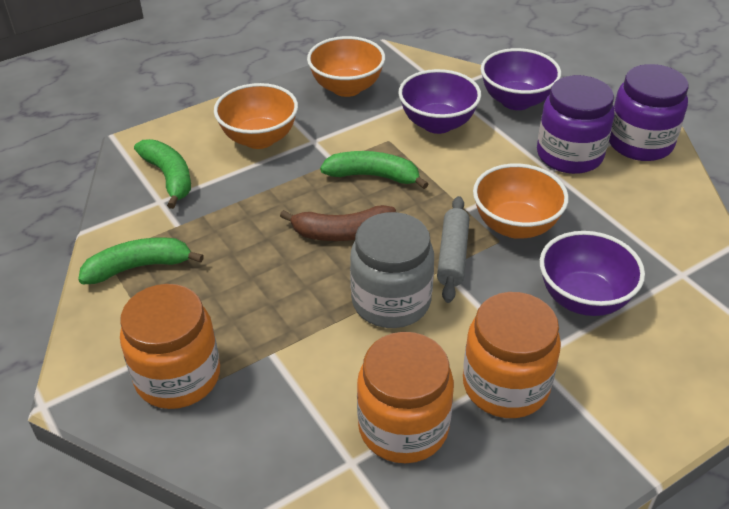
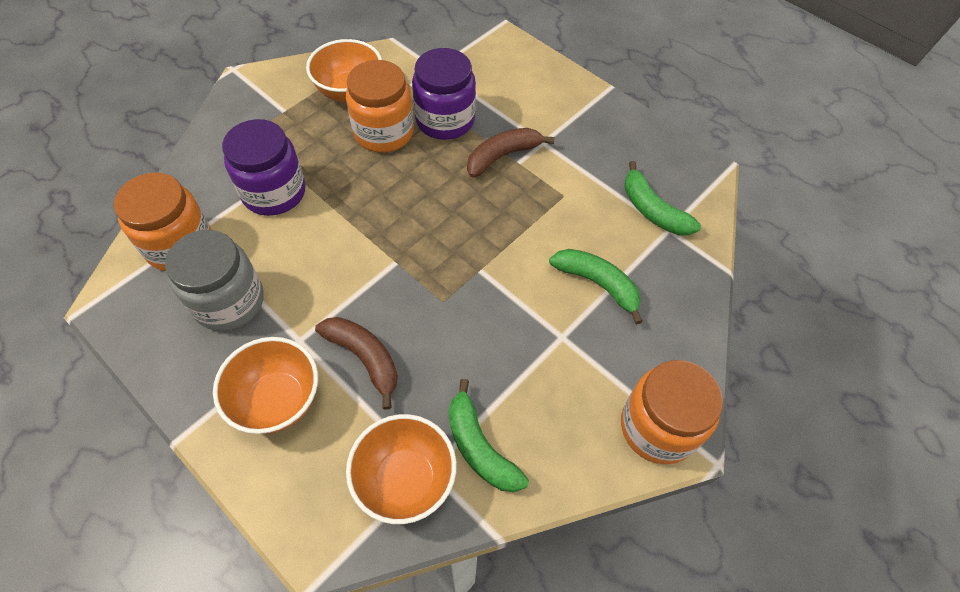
brown banana: 1 -> 2
grey rolling pin: 1 -> 0
purple bowl: 3 -> 0

